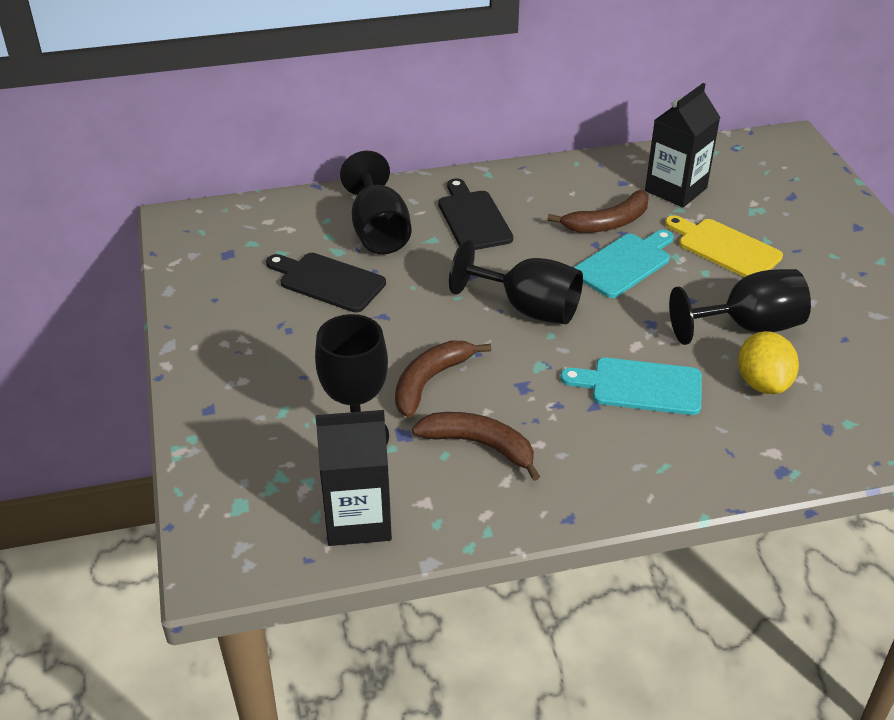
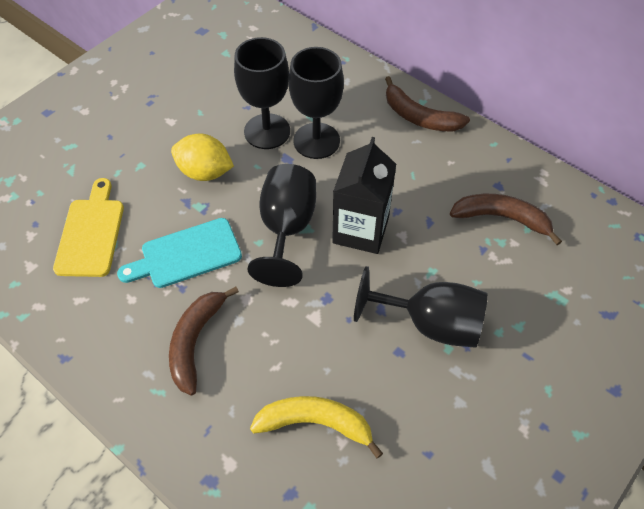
black carton: 2 -> 1
black cutting board: 2 -> 0
turquoise cutting board: 2 -> 1
yellow banana: 0 -> 1

